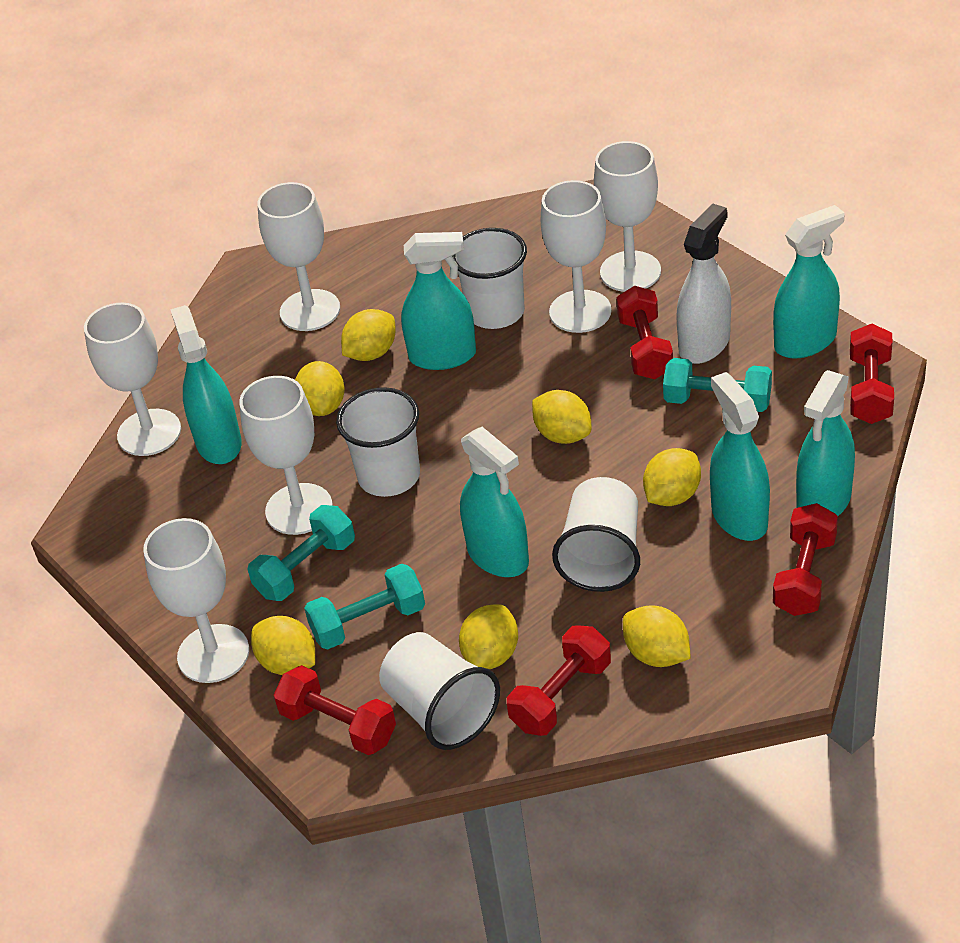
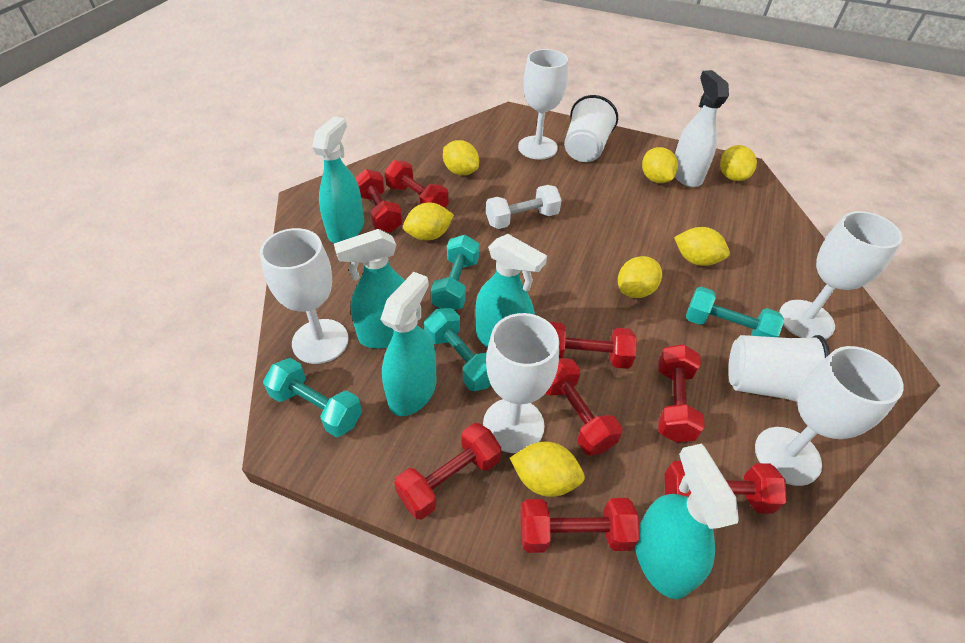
red dumbbell: 5 -> 8
turquoise dumbbell: 3 -> 4
turquoise spray bottle: 6 -> 5
white cup: 4 -> 2
white dumbbell: 0 -> 1
white goblet: 6 -> 5

